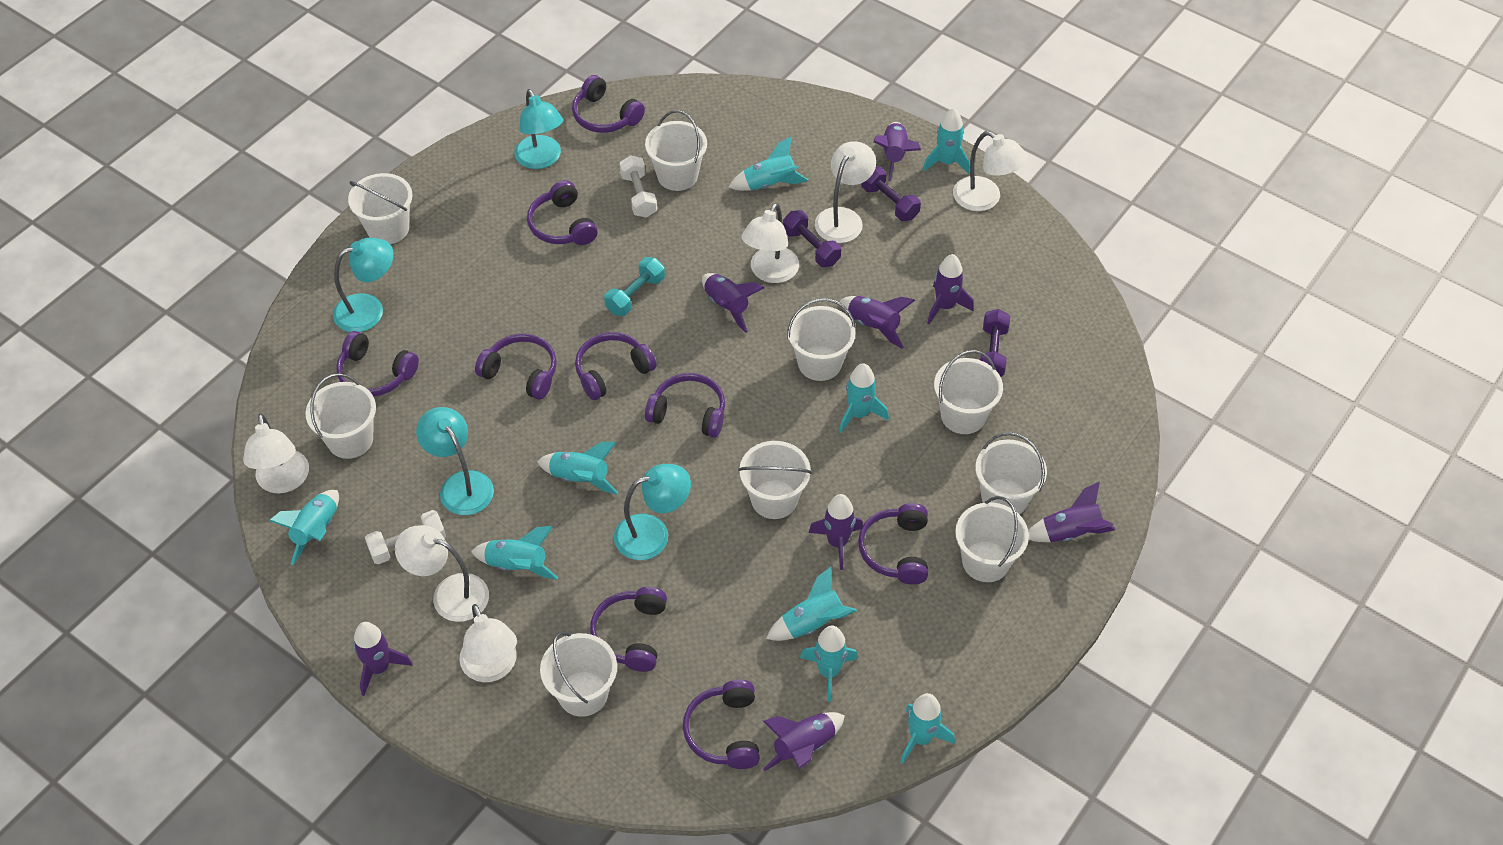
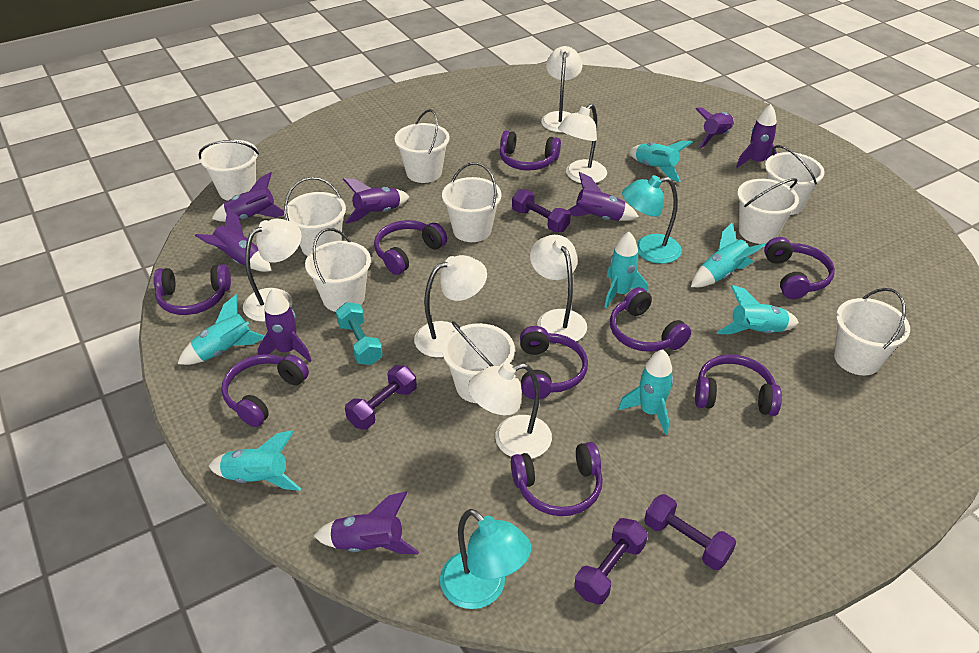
purple dumbbell: 3 -> 4
turquoise lamp: 4 -> 2
turquoise rocket: 9 -> 7
white dumbbell: 2 -> 0

